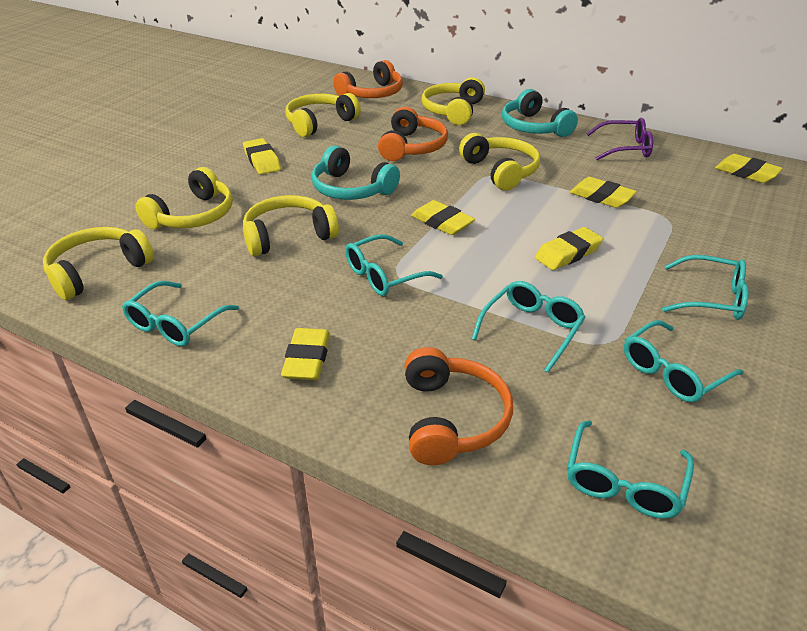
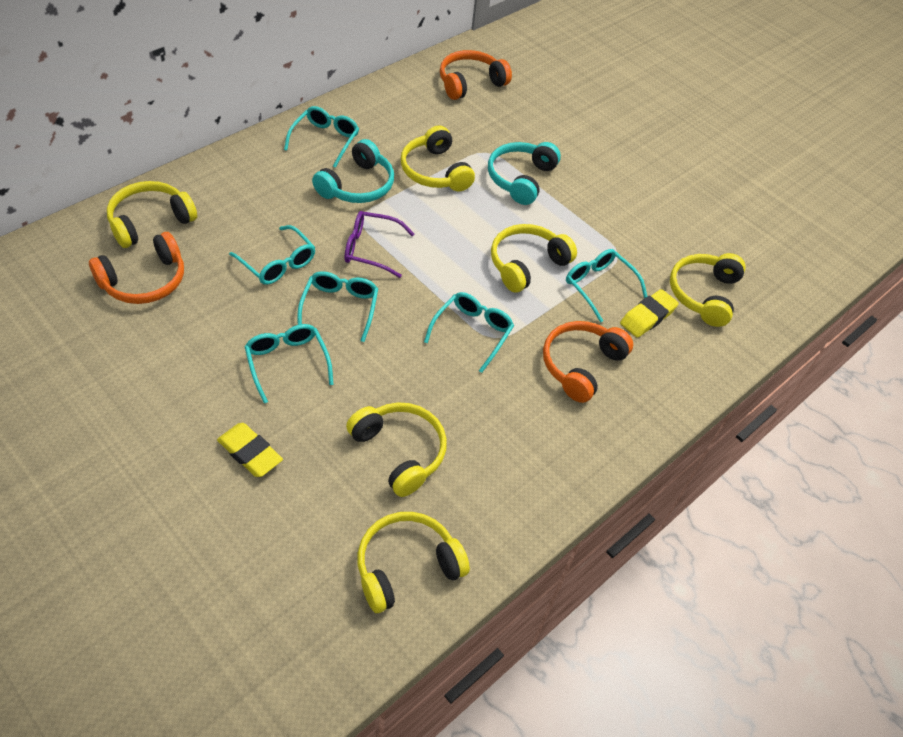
yellow eraser: 6 -> 2

